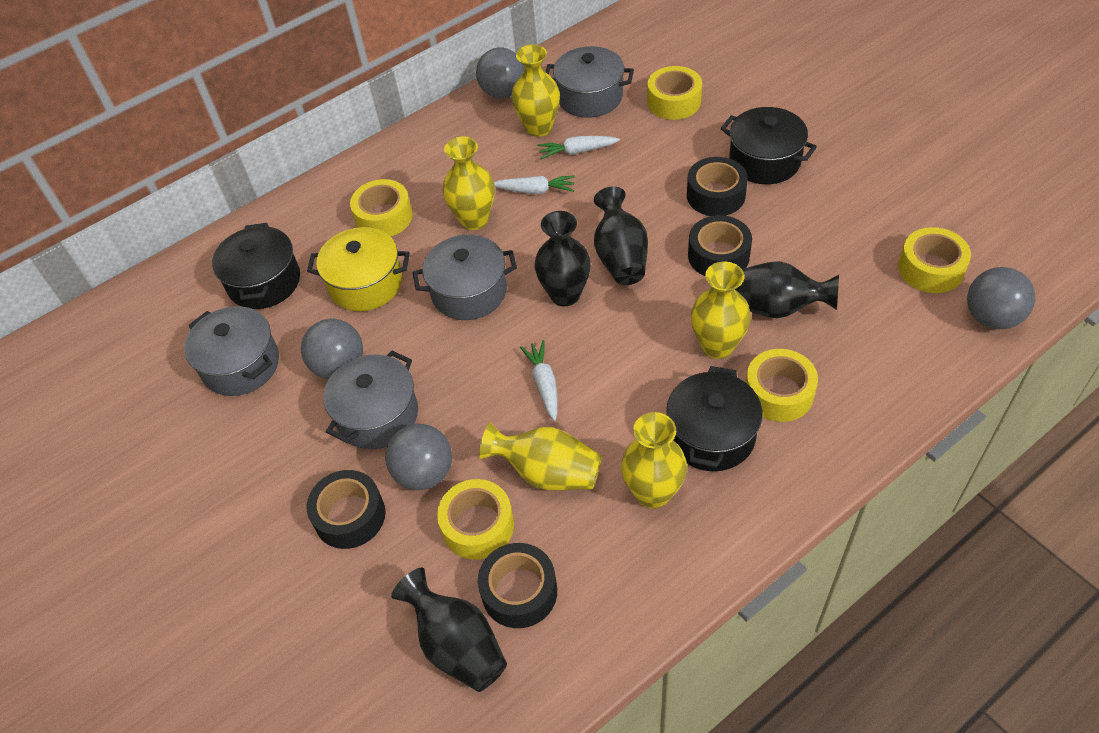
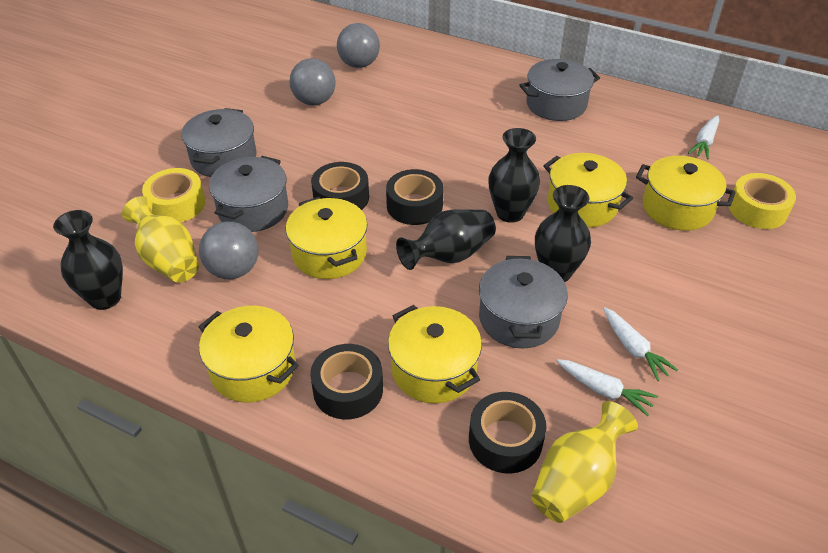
black pot: 3 -> 0
grey ball: 4 -> 3
yellow pot: 1 -> 5
yellow tape: 5 -> 2
yellow vase: 5 -> 2

